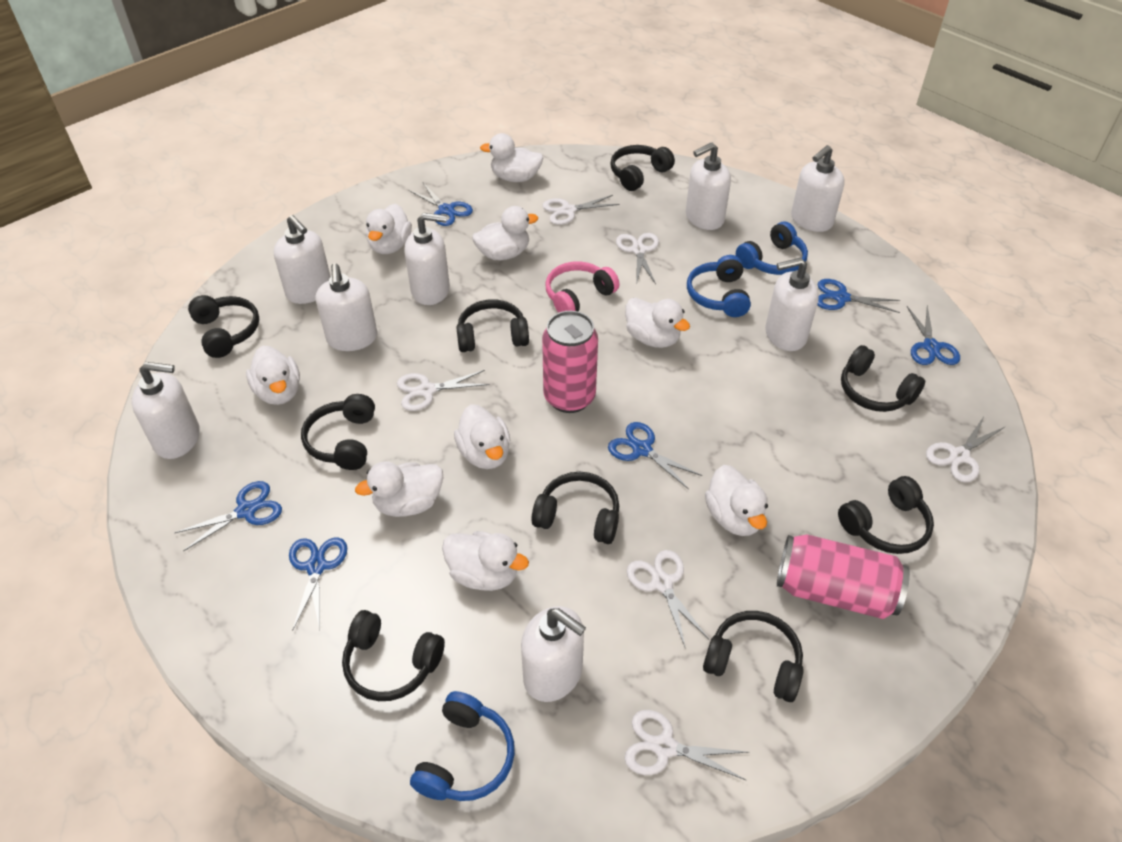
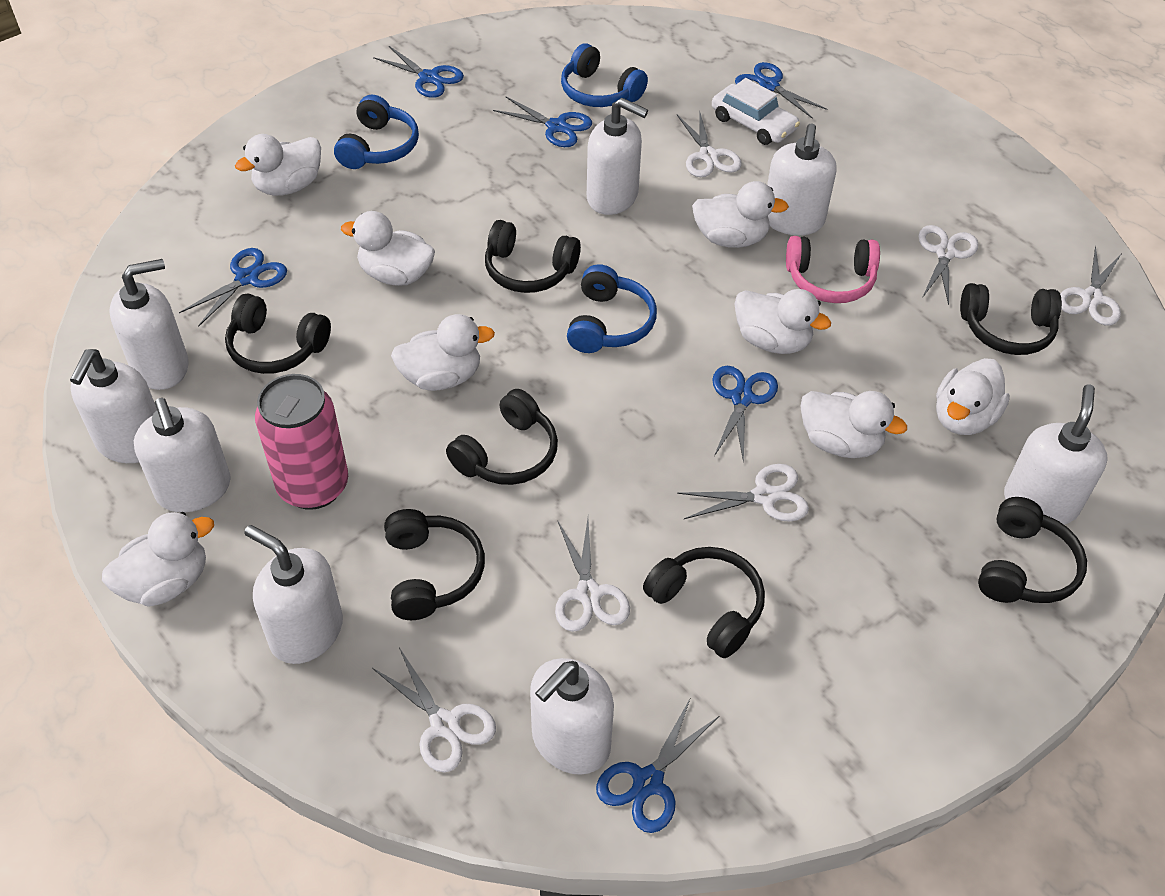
black headphones: 9 -> 7
pink can: 2 -> 1
white car: 0 -> 1
white duck: 9 -> 8

